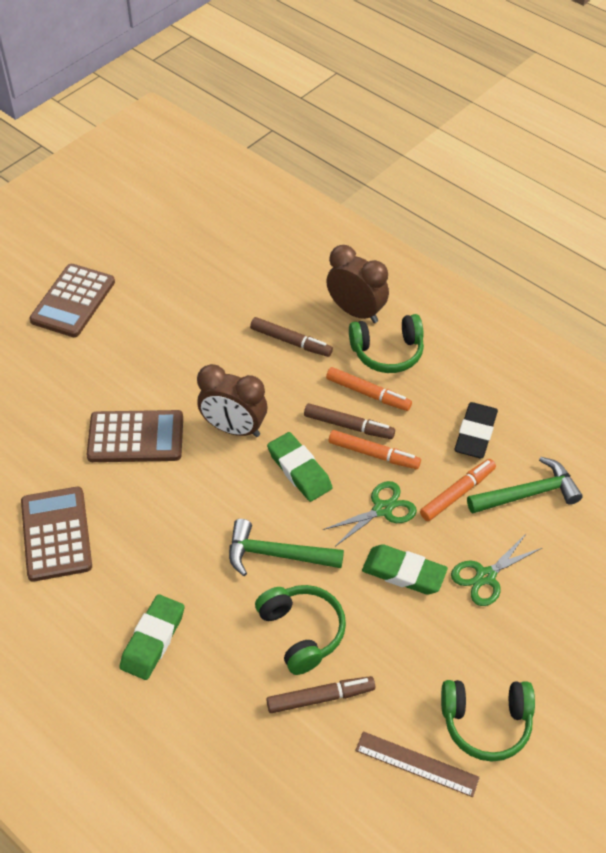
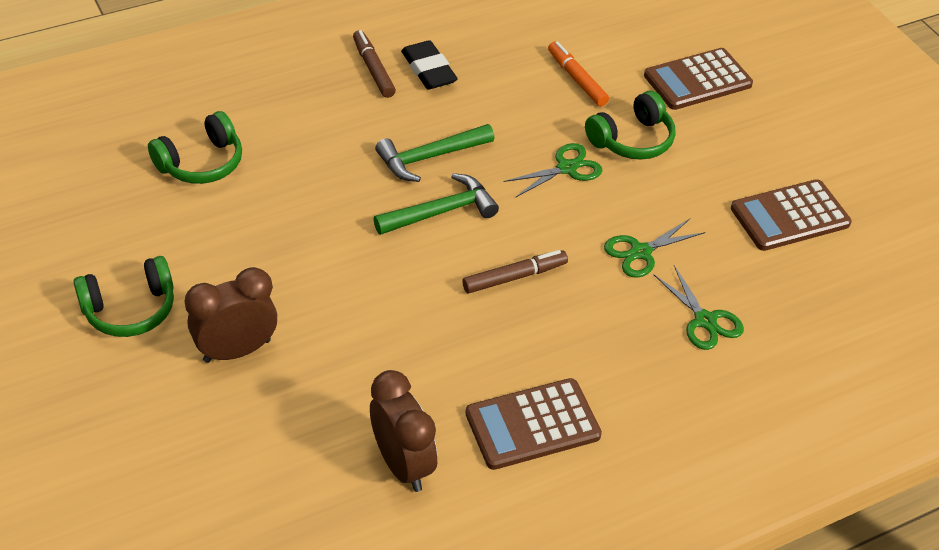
brown marker: 3 -> 2
brown ruler: 1 -> 0
green eraser: 3 -> 0
green scissors: 2 -> 3
orange marker: 3 -> 1

